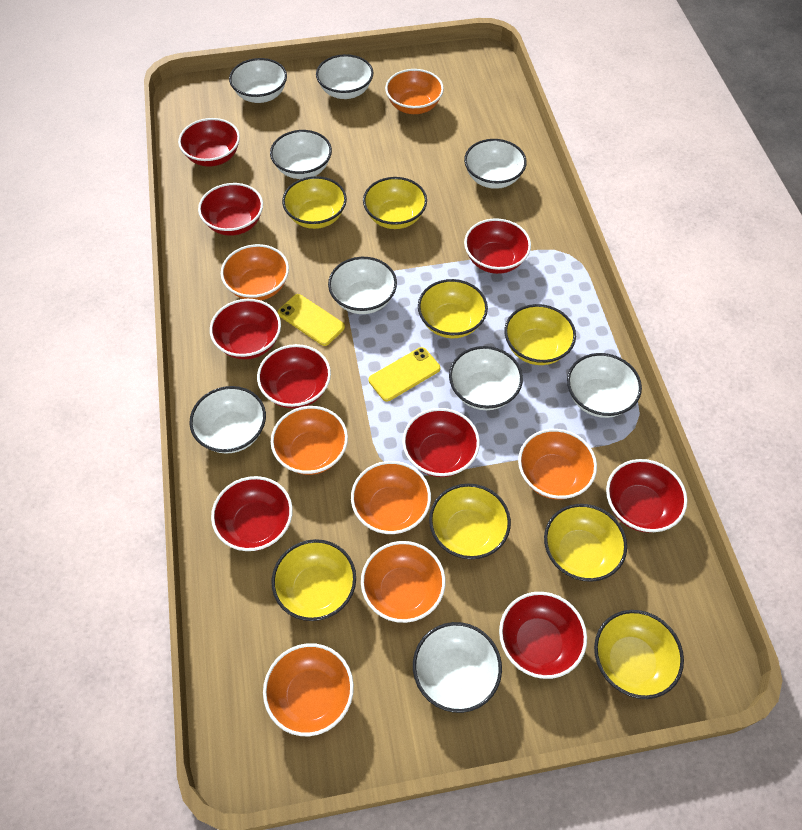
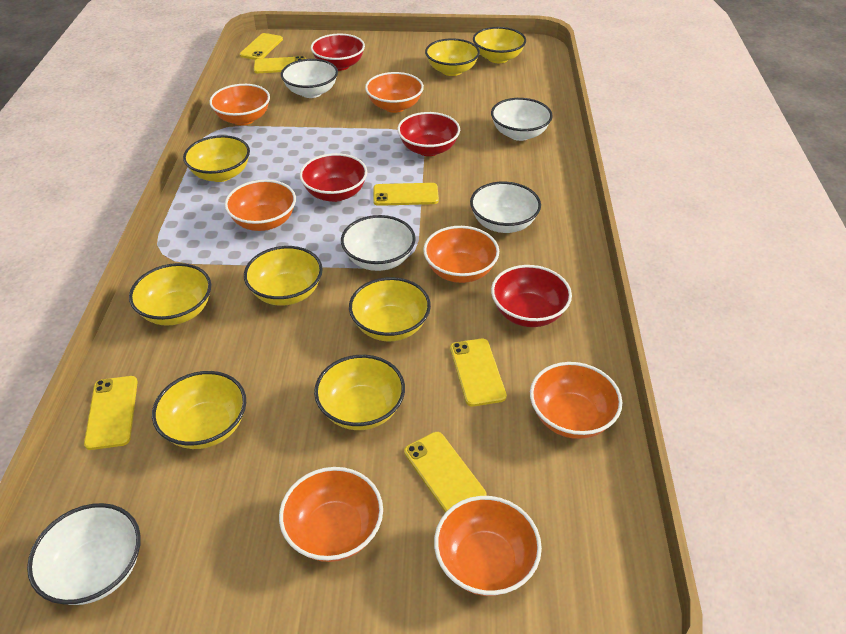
red bowl: 9 -> 4
white bowl: 9 -> 5
yellow phone: 2 -> 6

